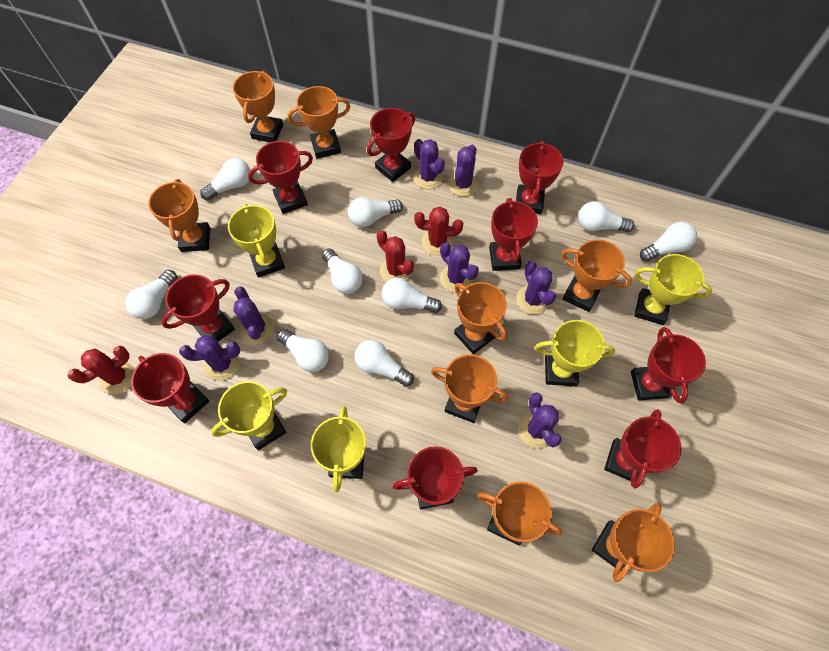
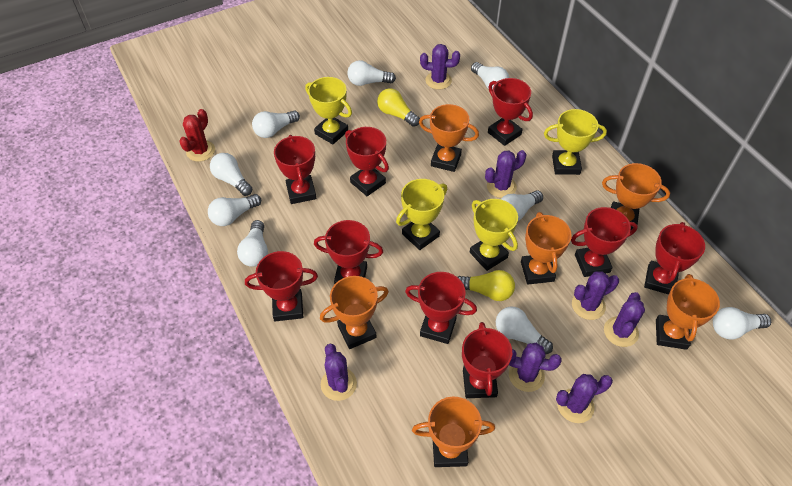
orange trophy: 8 -> 6
red cactus: 3 -> 1
yellow light bulb: 0 -> 2
yellow trophy: 5 -> 4

